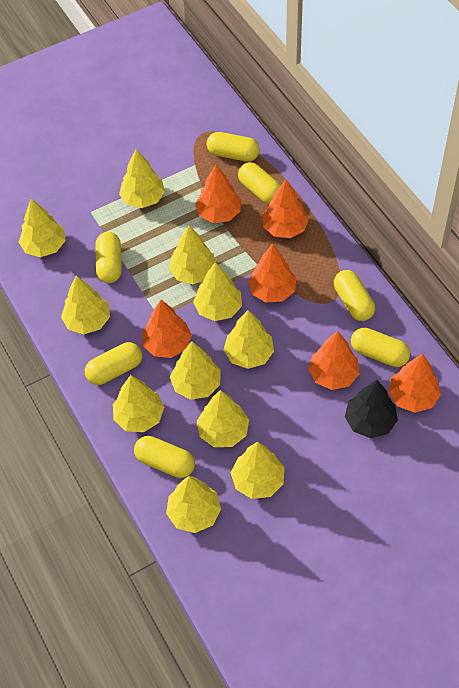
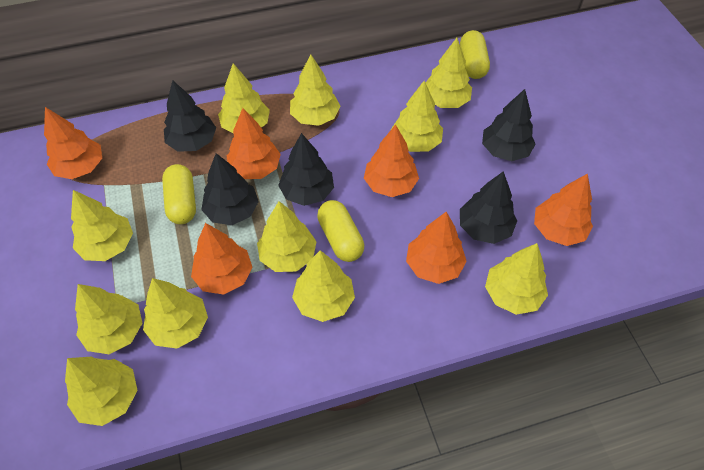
black tree: 1 -> 5
yellow capsule: 7 -> 3

